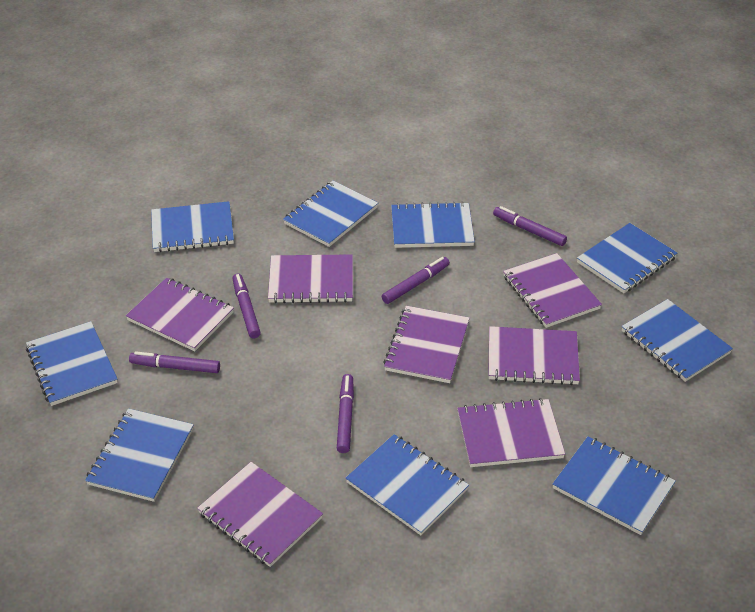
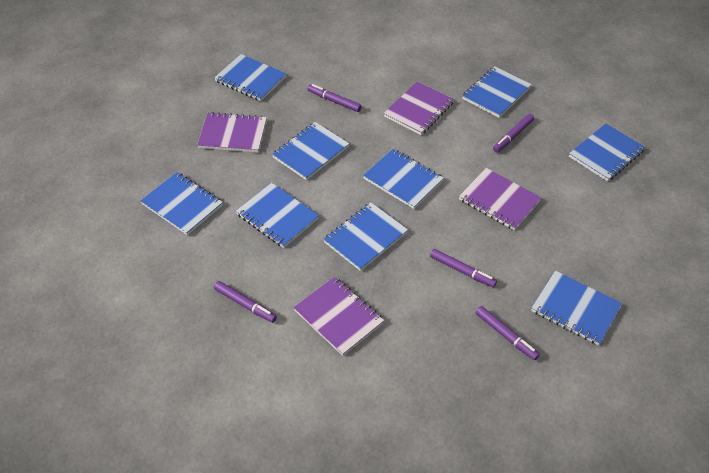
purple notebook: 7 -> 4

